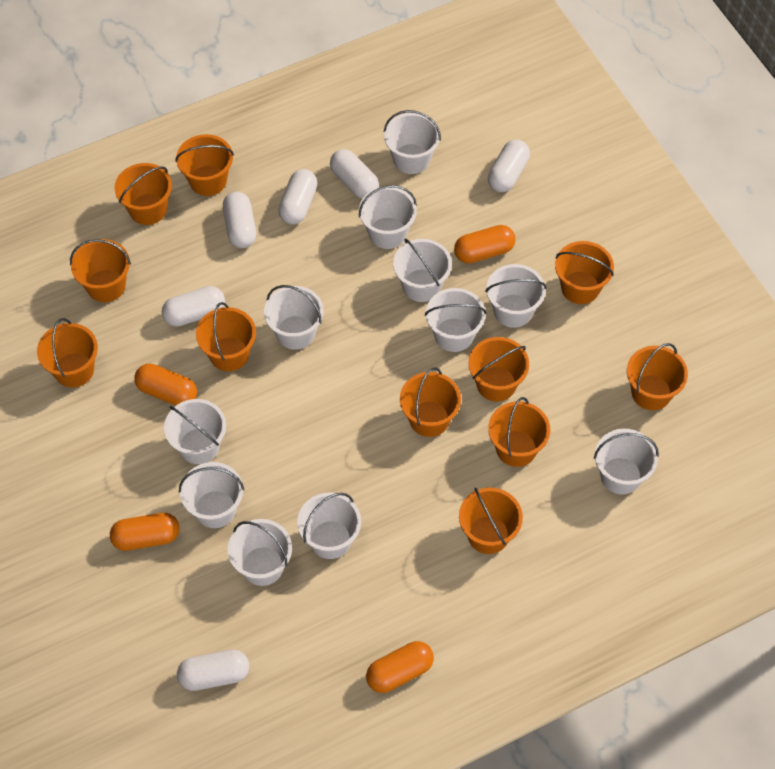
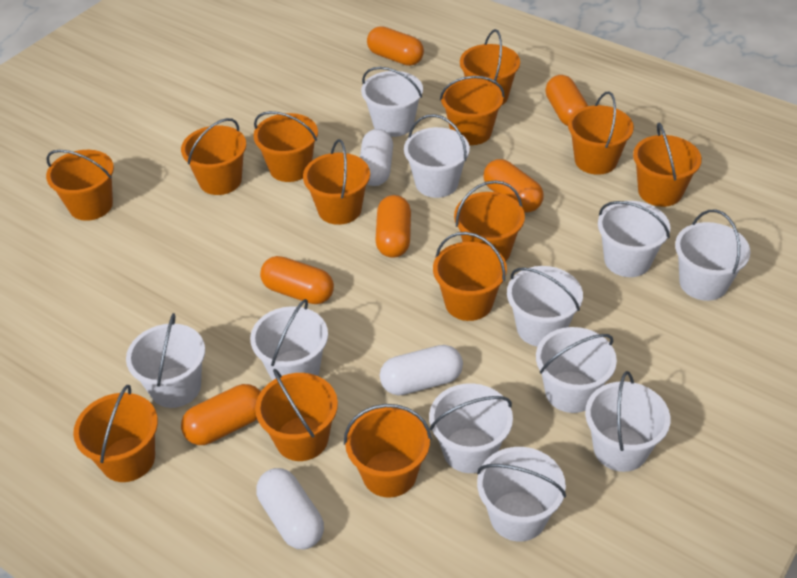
orange bucket: 11 -> 13
orange capsule: 4 -> 6
white capsule: 6 -> 3

